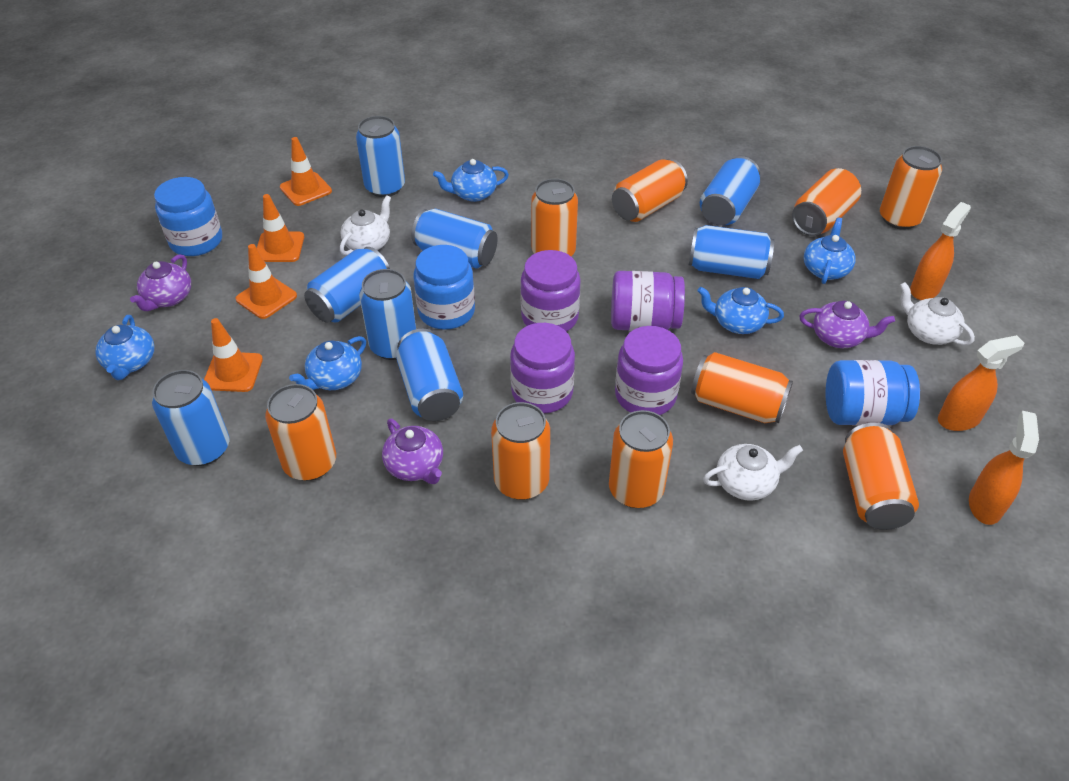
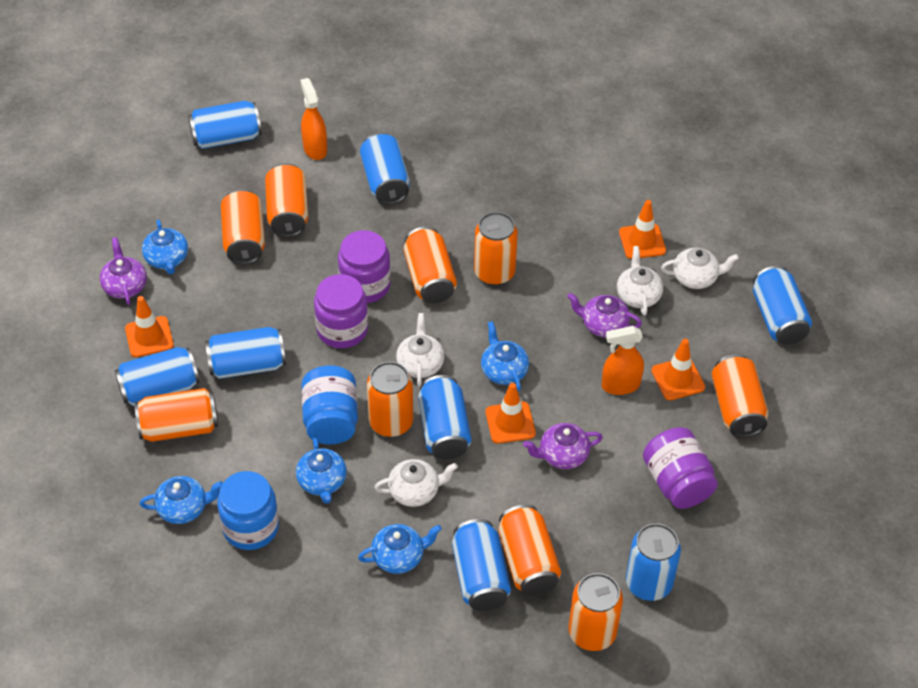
blue jar: 3 -> 2
orange spray bottle: 3 -> 2
purple jar: 4 -> 3
white teapot: 3 -> 4

